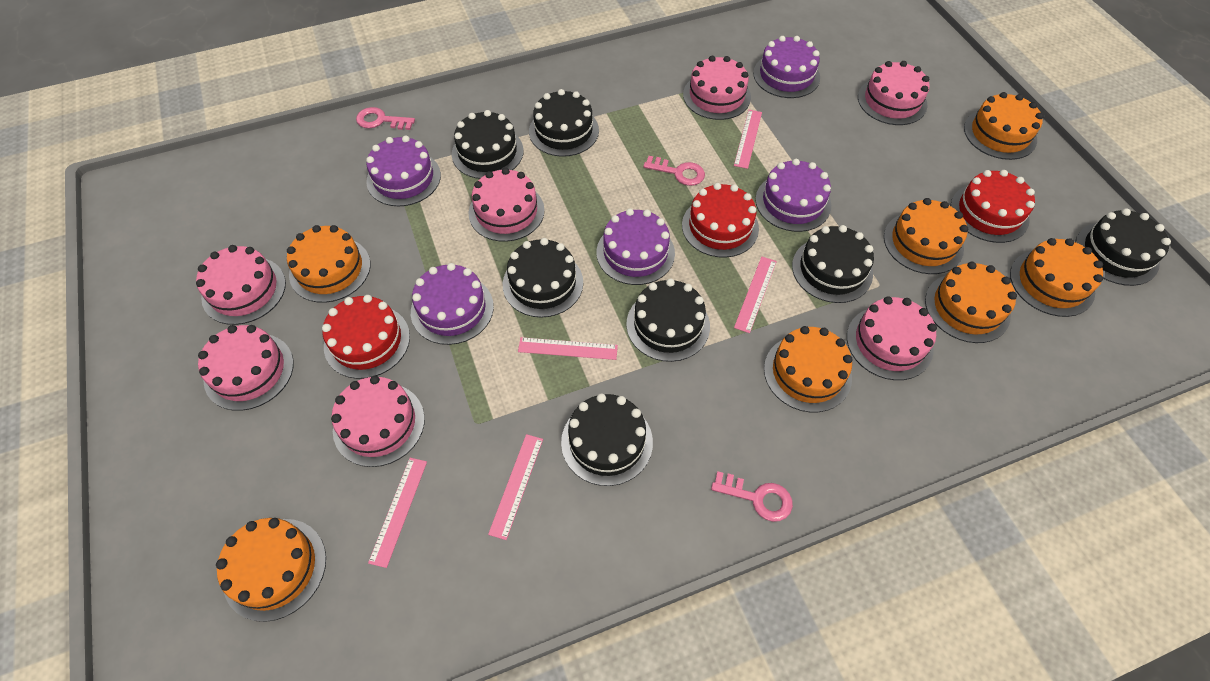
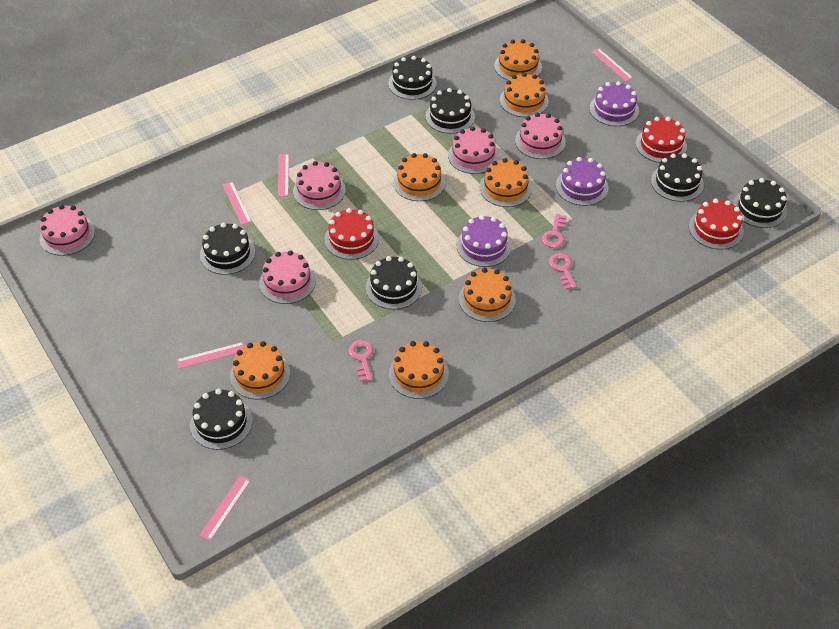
pink cake: 7 -> 5
purple cake: 5 -> 3

